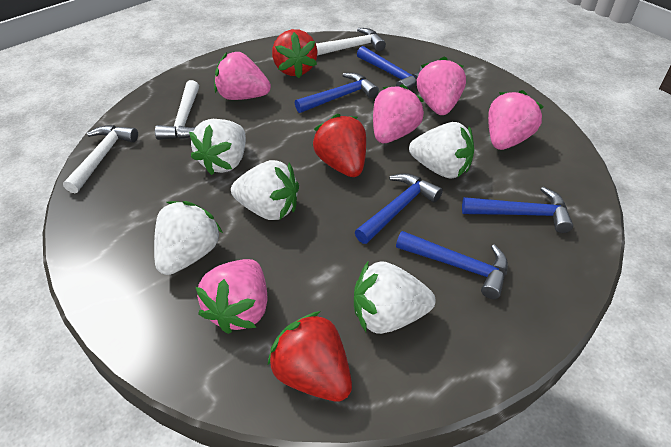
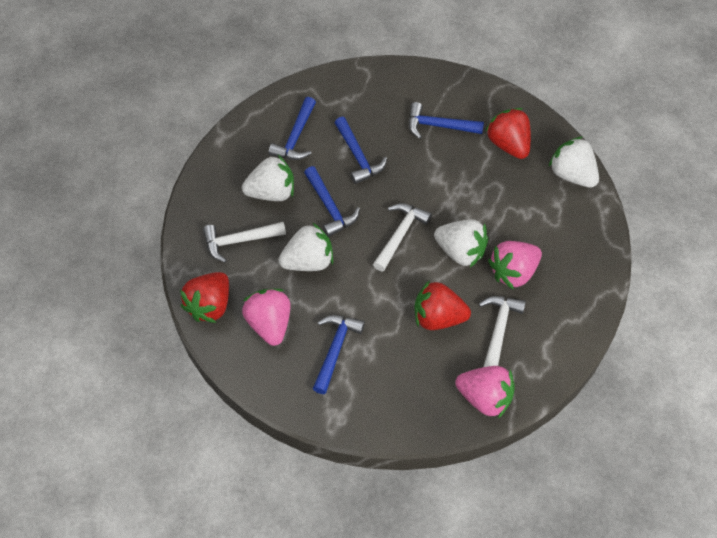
pink strawberry: 5 -> 3
white strawberry: 5 -> 4

